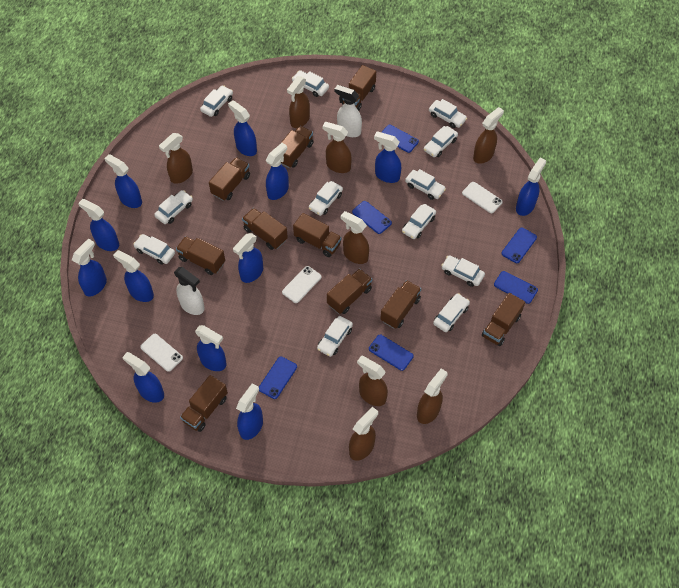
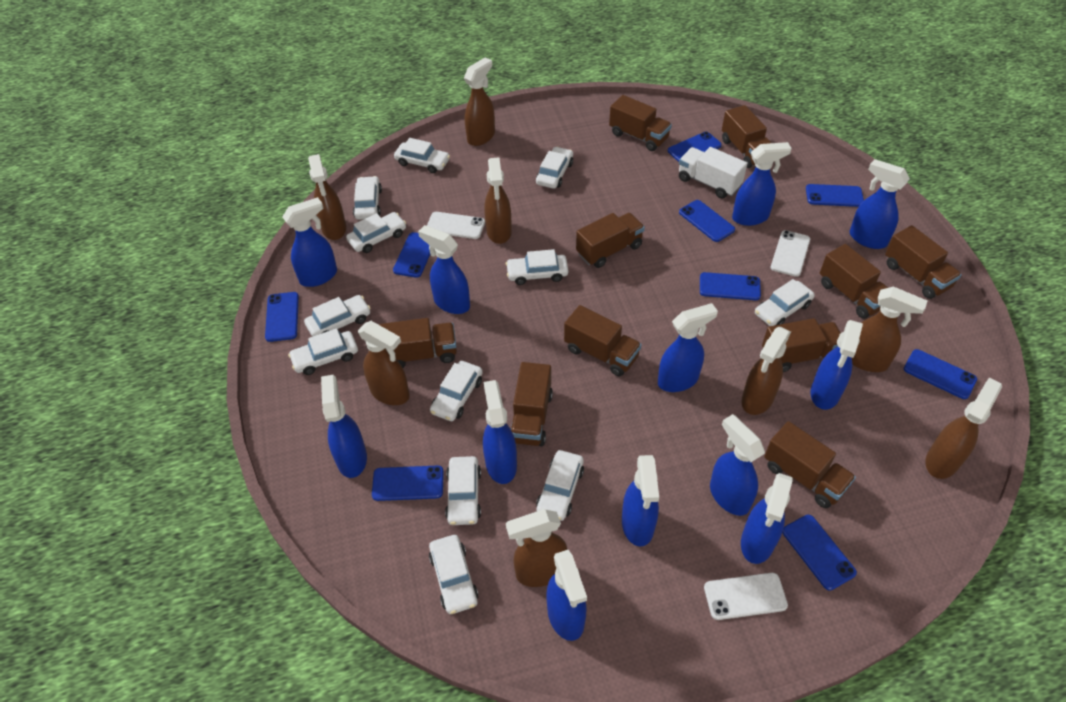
blue phone: 6 -> 9
white spray bottle: 2 -> 0
white truck: 0 -> 1

